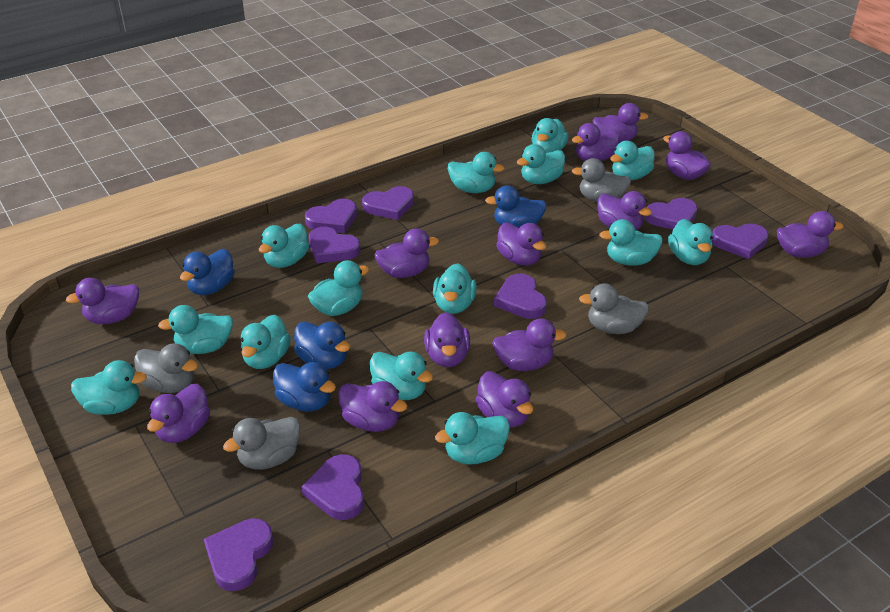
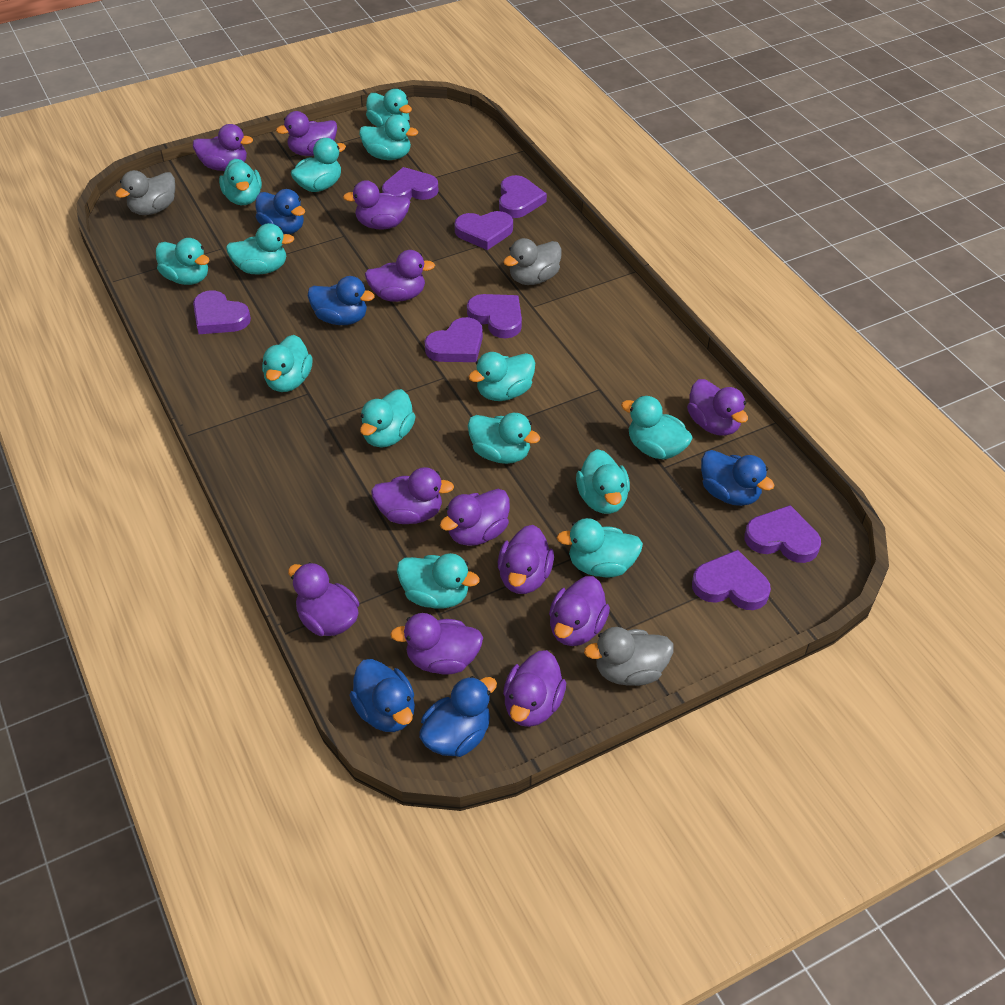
blue duck: 4 -> 5
grey duck: 4 -> 3
purple duck: 13 -> 12

